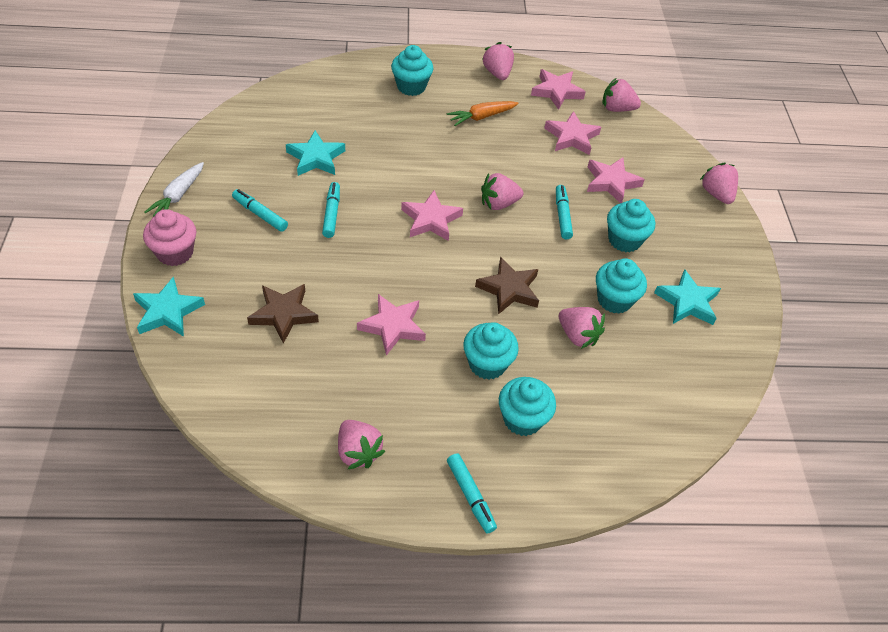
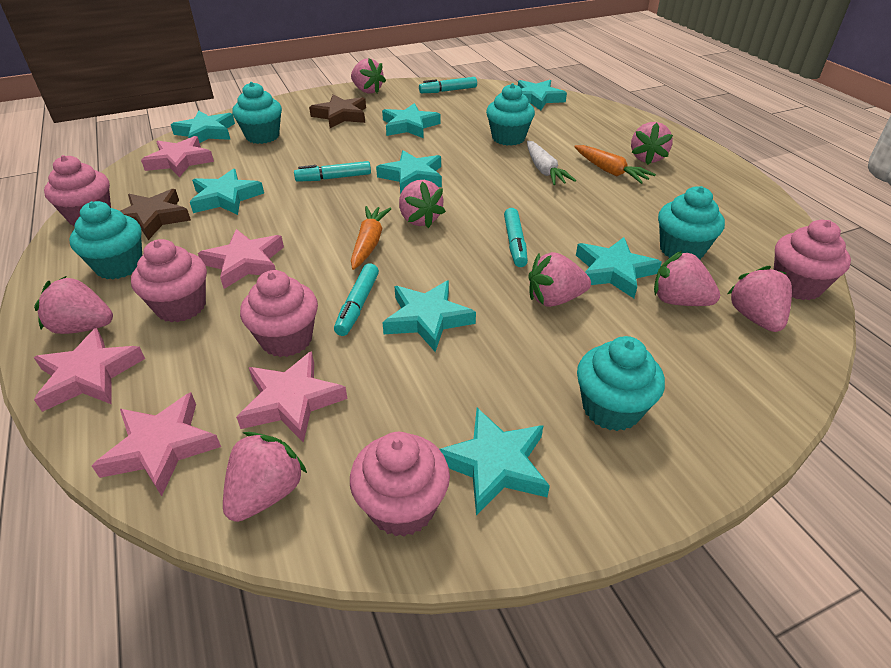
orange carrot: 1 -> 2
pink cupcake: 1 -> 5
pink strawberry: 6 -> 8
turquoise star: 3 -> 8

